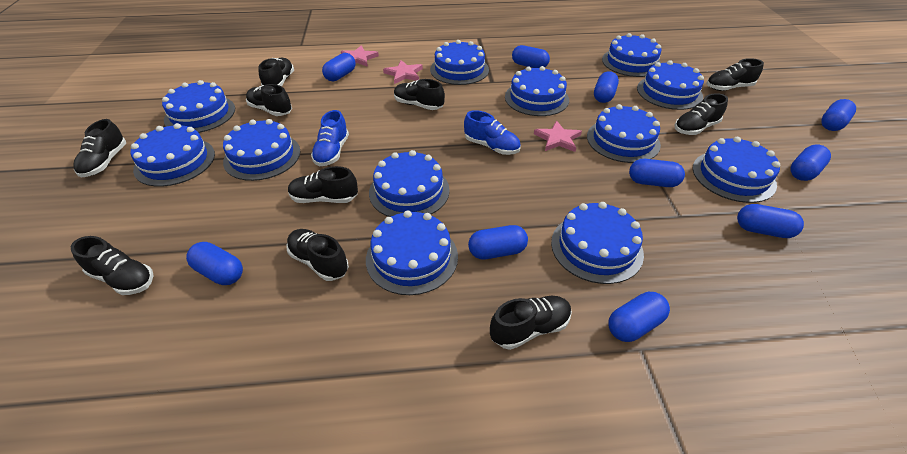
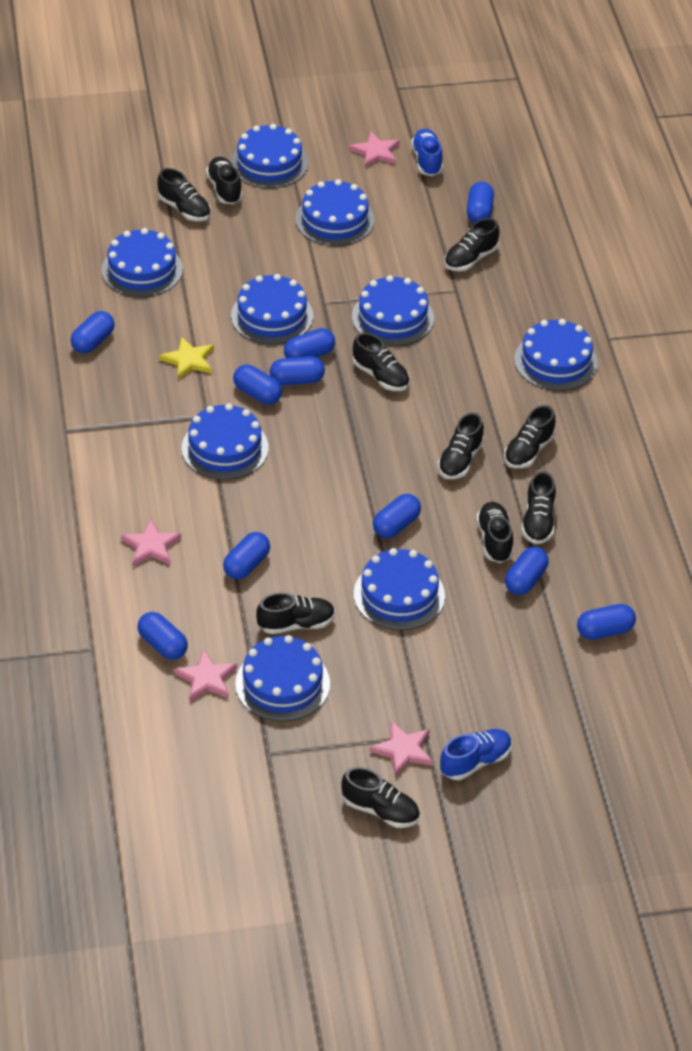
blue cake: 12 -> 9
pink star: 3 -> 4
yellow star: 0 -> 1

